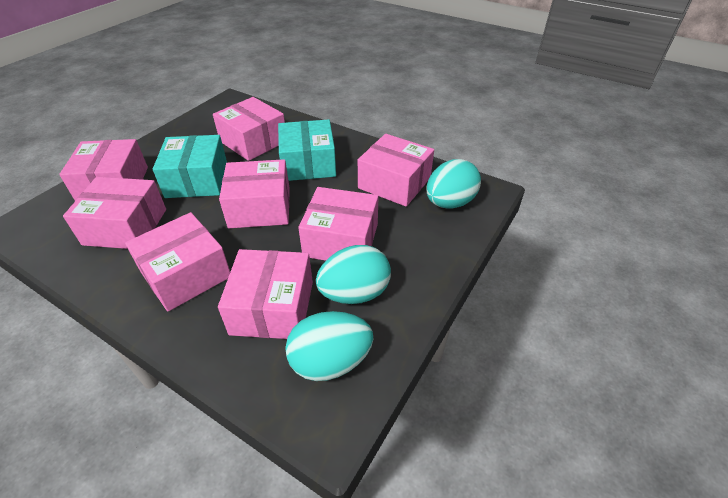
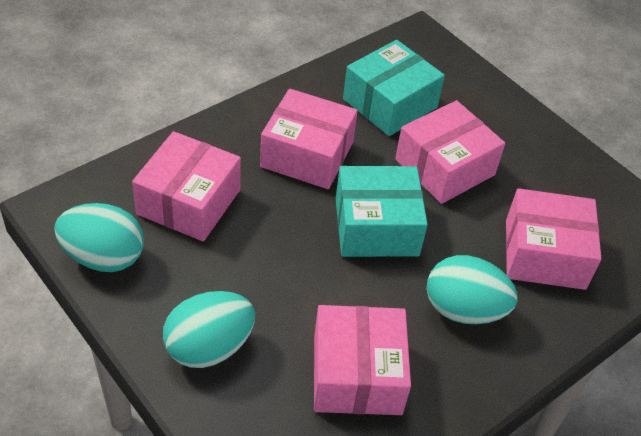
pink box: 8 -> 5

